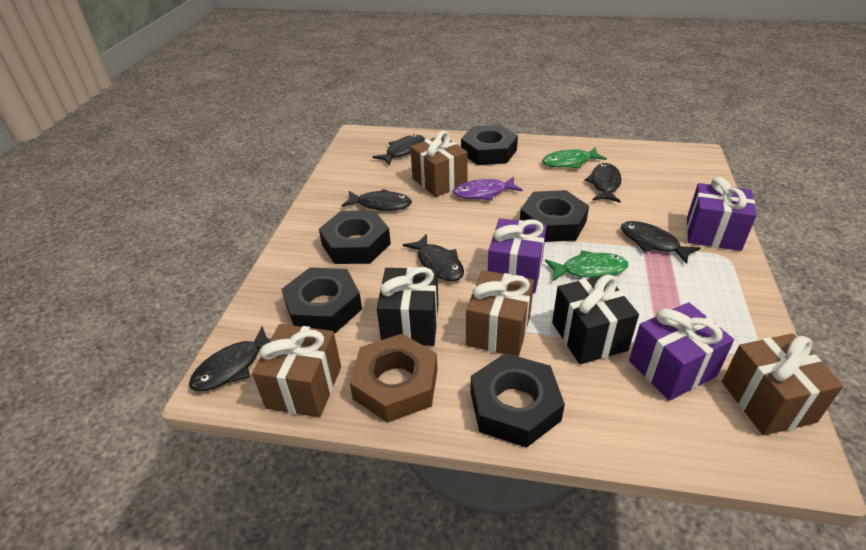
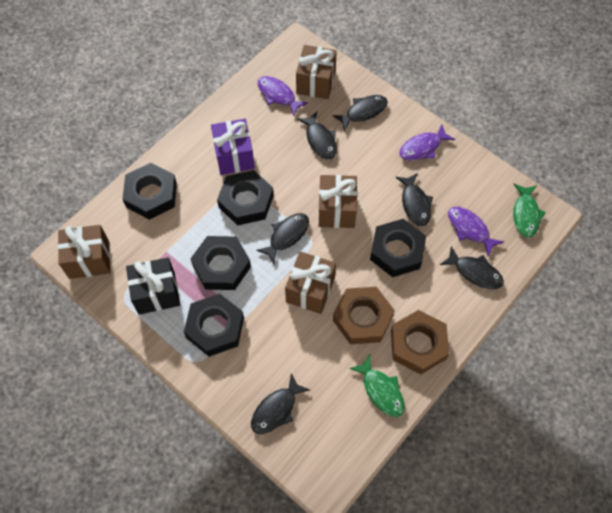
black gift: 2 -> 1
brown nut: 1 -> 2
purple fish: 1 -> 3
purple gift: 3 -> 1

